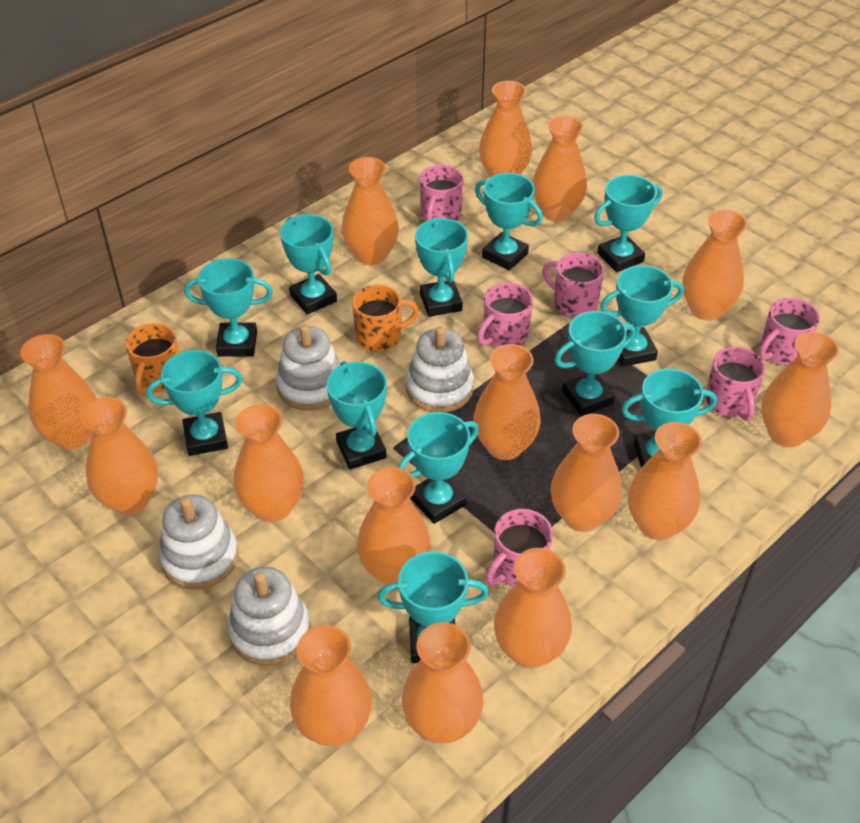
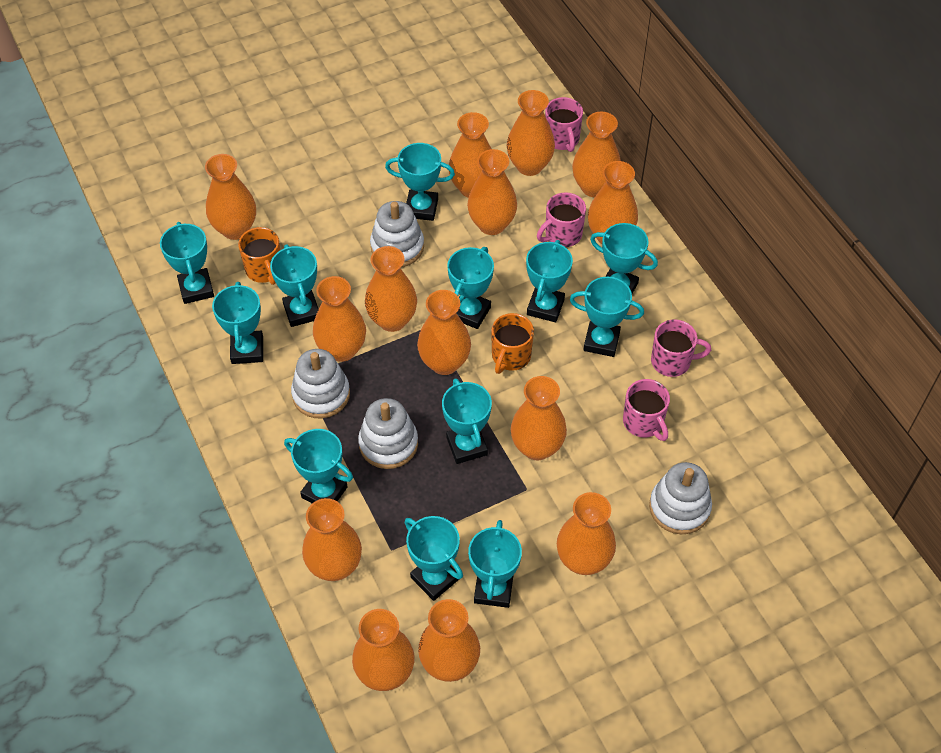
orange vase: 15 -> 14
pink mug: 6 -> 4

